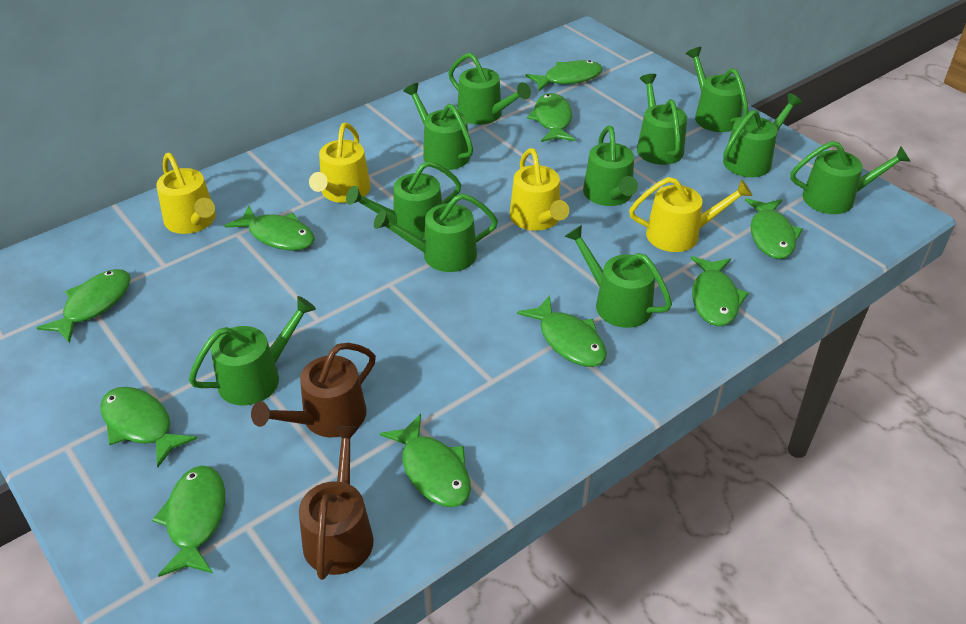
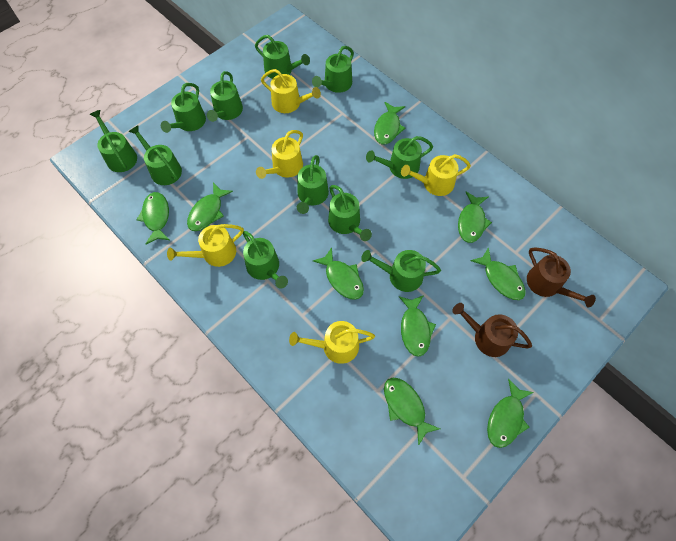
green fish: 10 -> 9
yellow watering can: 4 -> 5

